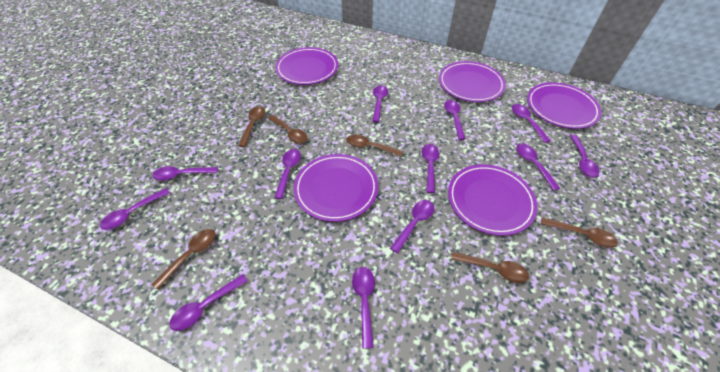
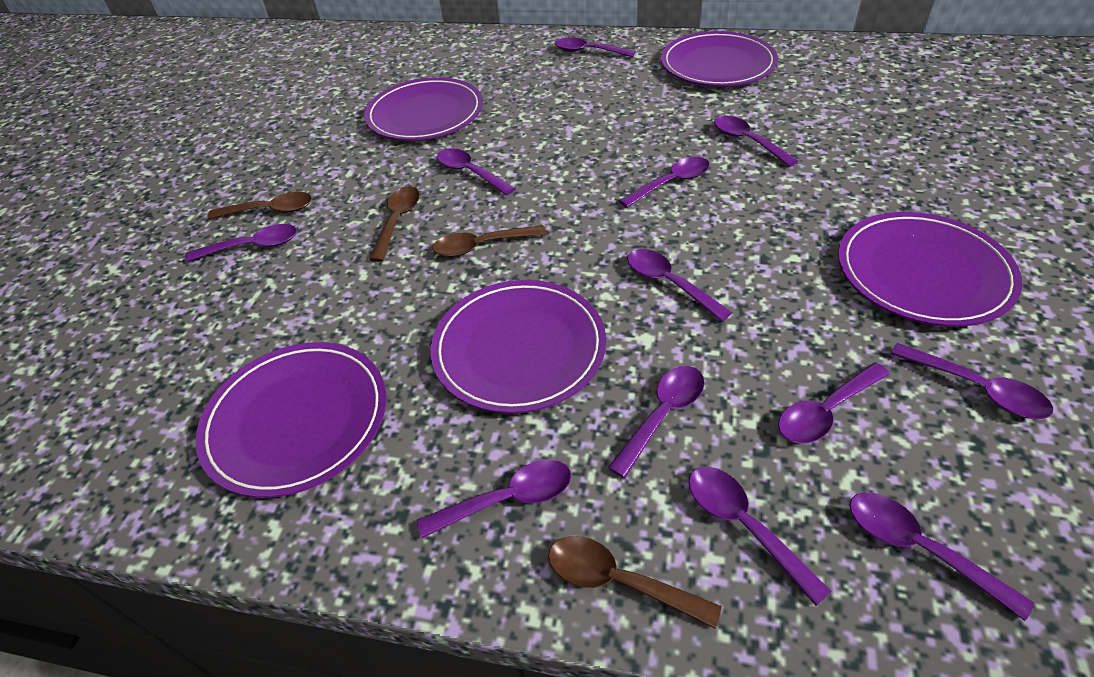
brown spoon: 6 -> 4

